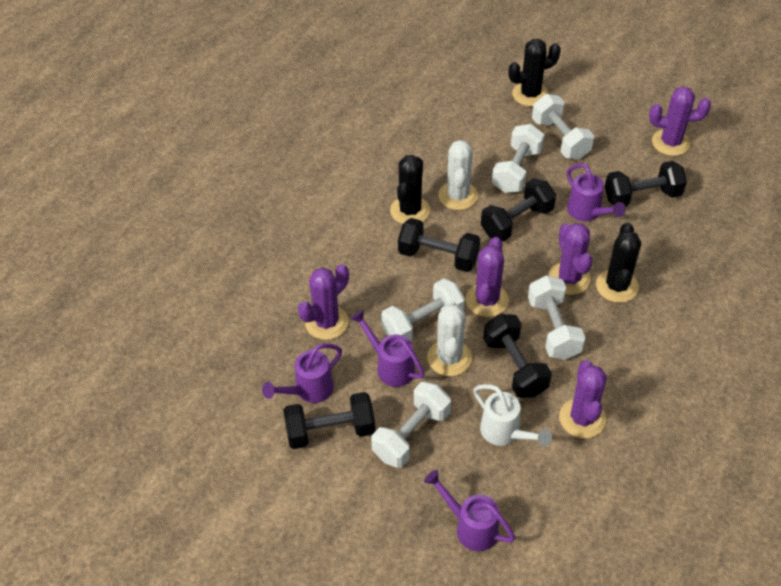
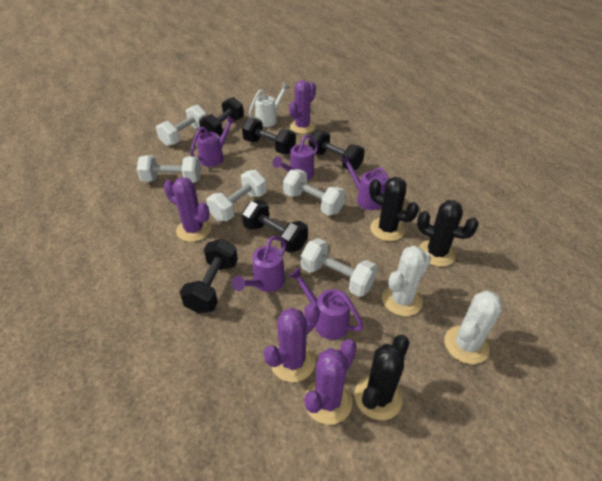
purple cactus: 5 -> 4
purple watering can: 4 -> 5

